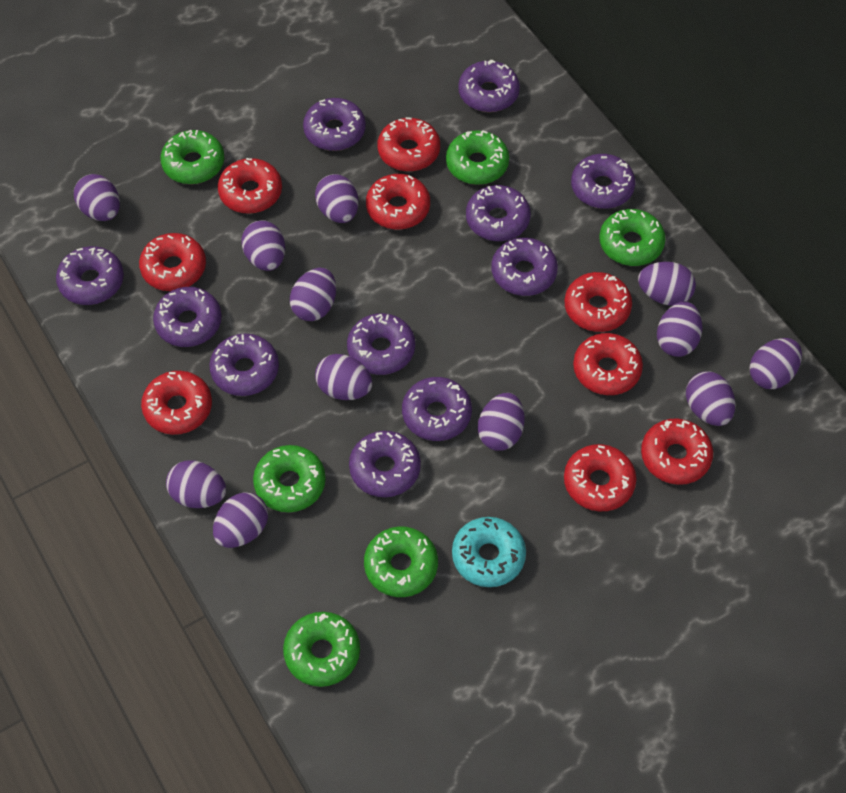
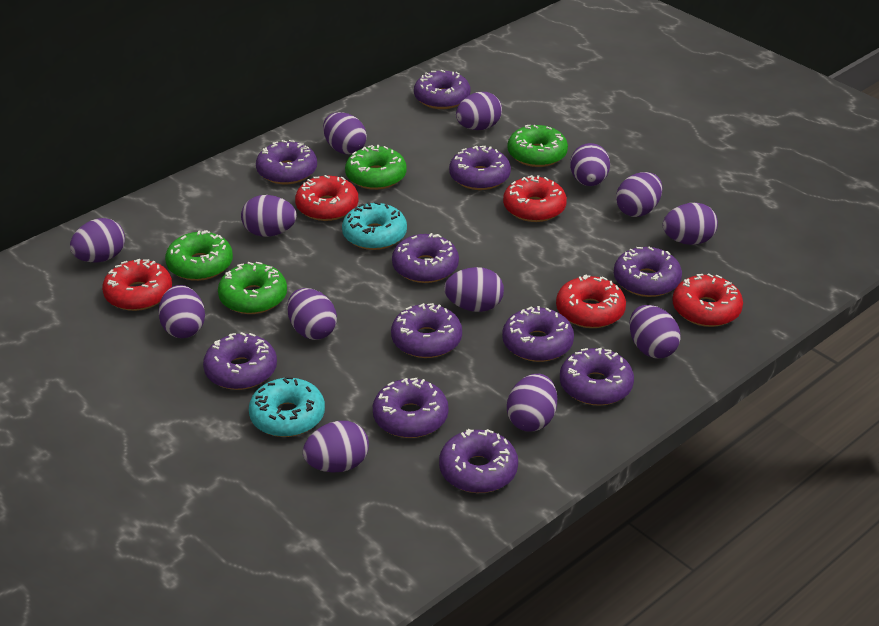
green donut: 6 -> 4
purple egg: 12 -> 13
red donut: 9 -> 5
turquoise donut: 1 -> 2

